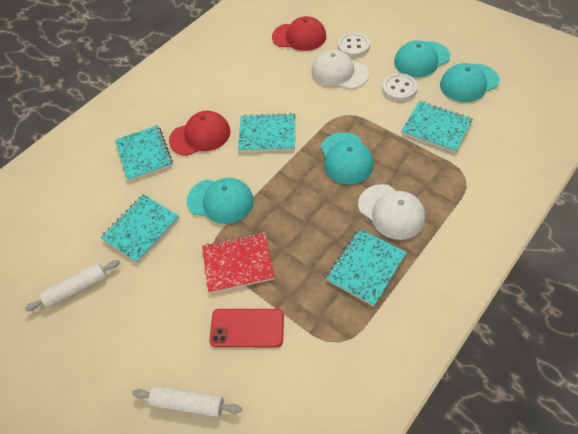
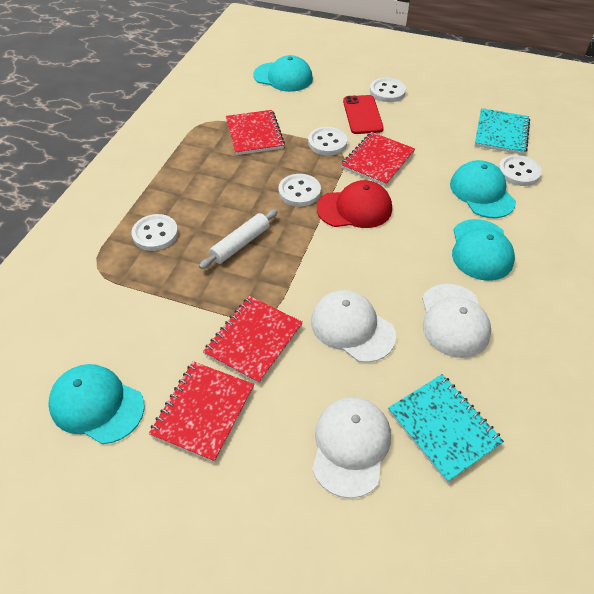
red cap: 2 -> 1
red notebook: 1 -> 4
turquoise notebook: 5 -> 2
white button: 2 -> 5
white cap: 2 -> 3
white rolling pin: 2 -> 1

